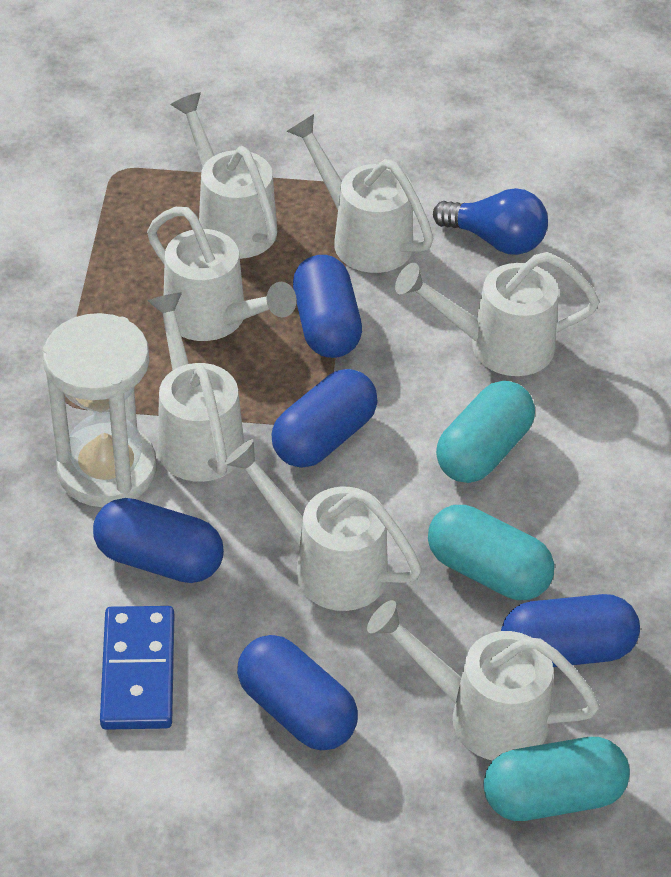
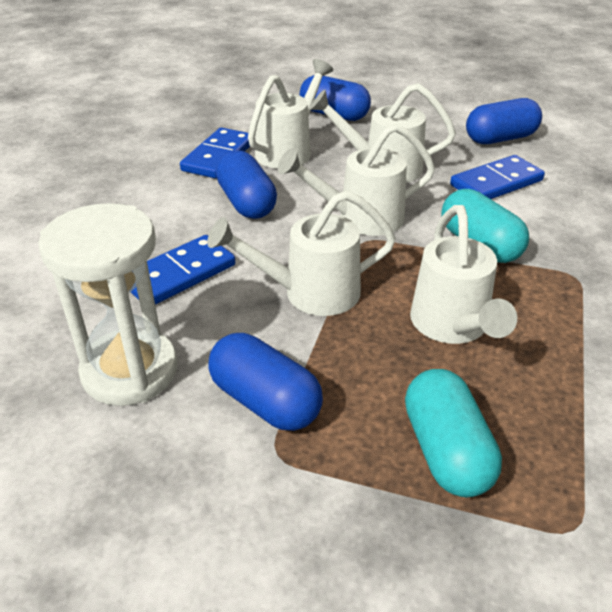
blue capsule: 5 -> 4
blue domino: 1 -> 3
blue light bulb: 1 -> 0
turquoise capsule: 3 -> 2
white watering can: 7 -> 5

